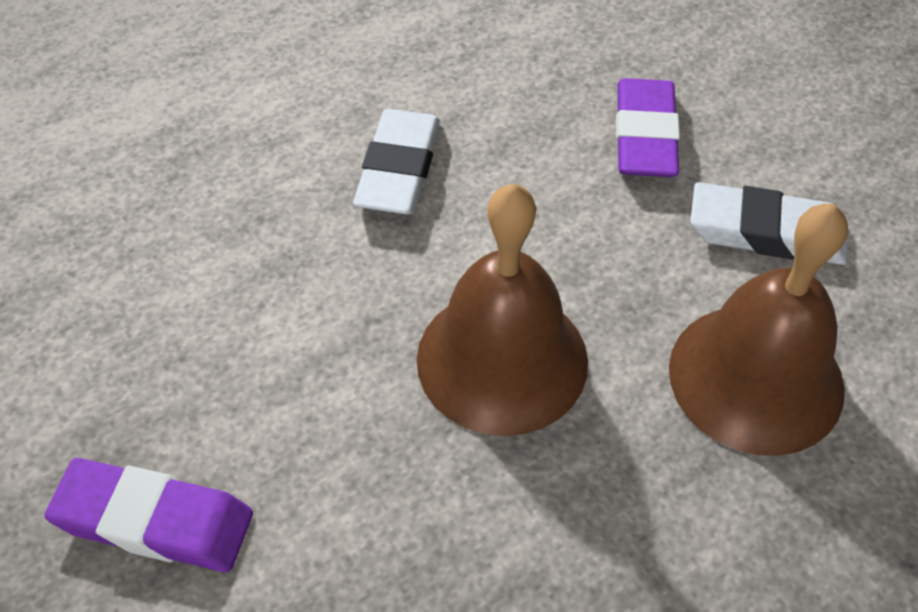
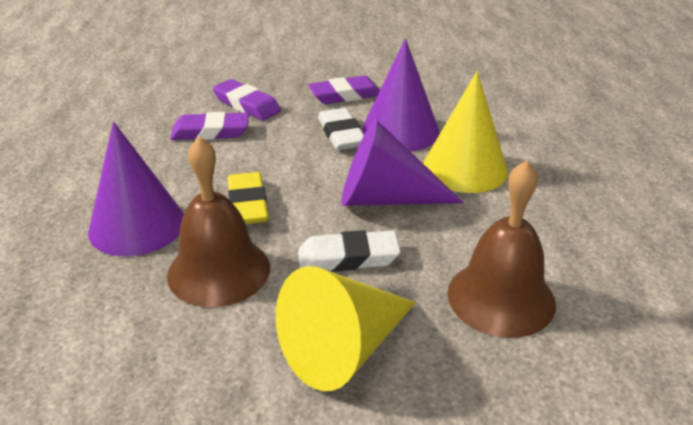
purple cone: 0 -> 3
purple eraser: 2 -> 3
yellow cone: 0 -> 2
yellow eraser: 0 -> 1

